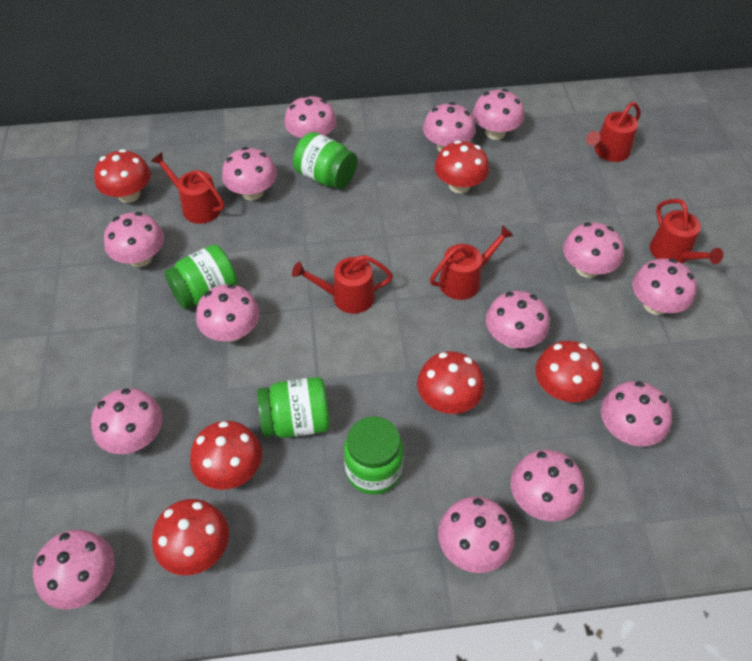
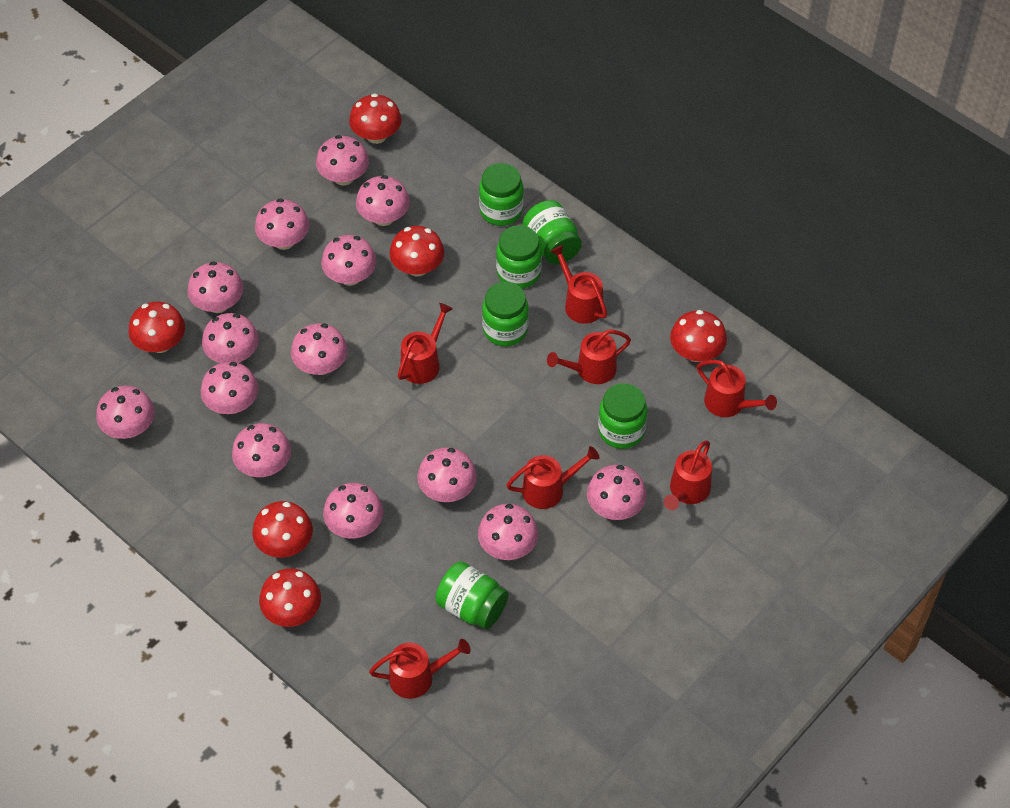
green jar: 4 -> 6
red watering can: 5 -> 7

